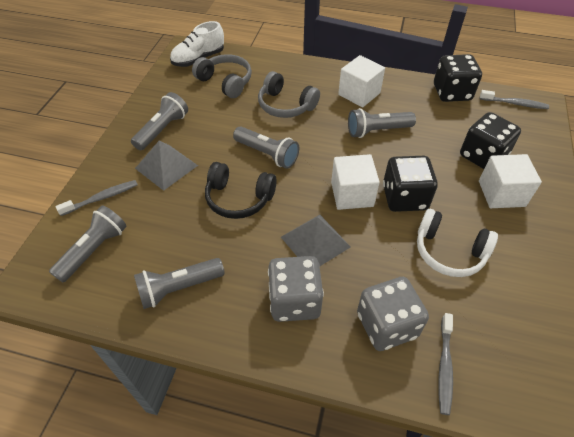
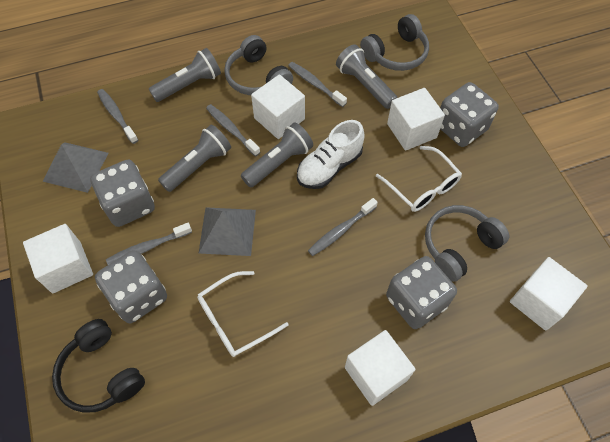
black dice: 3 -> 0
grey dice: 2 -> 4
grey flashlight: 5 -> 4
grey headphones: 2 -> 3
grey toothbrush: 3 -> 5
white cube: 3 -> 5
white glasses: 0 -> 2
white headphones: 1 -> 0

